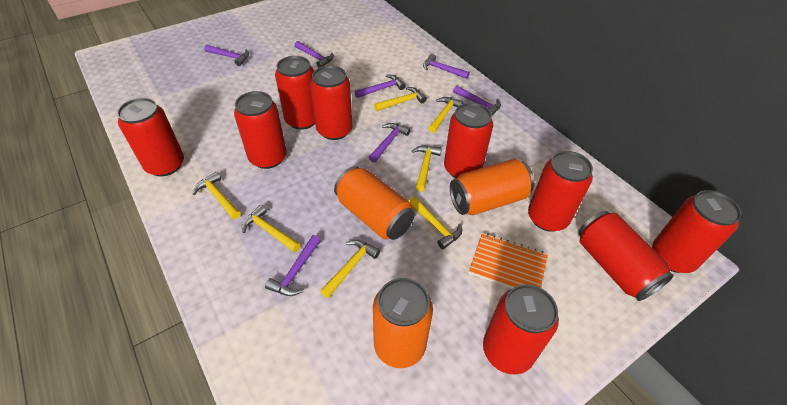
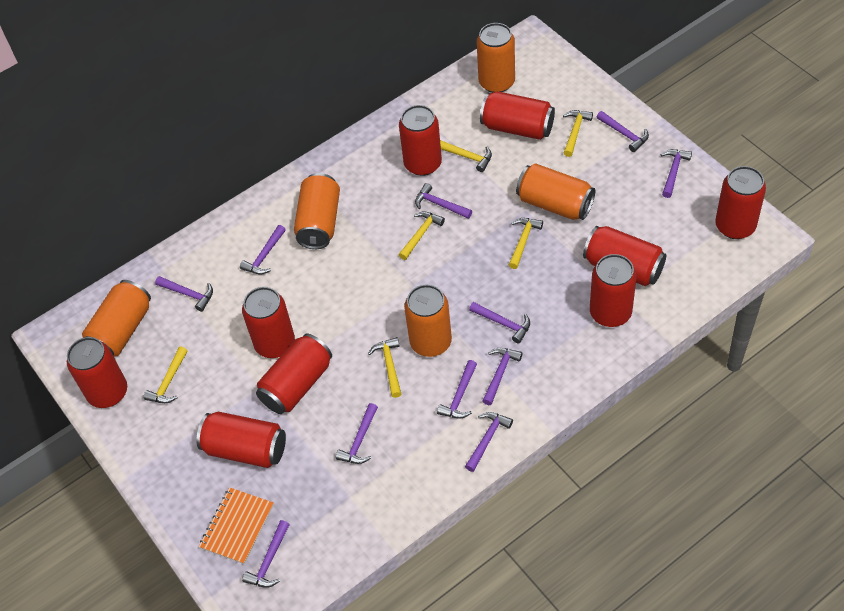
orange can: 3 -> 5
purple hammer: 7 -> 11
yellow hammer: 7 -> 6

